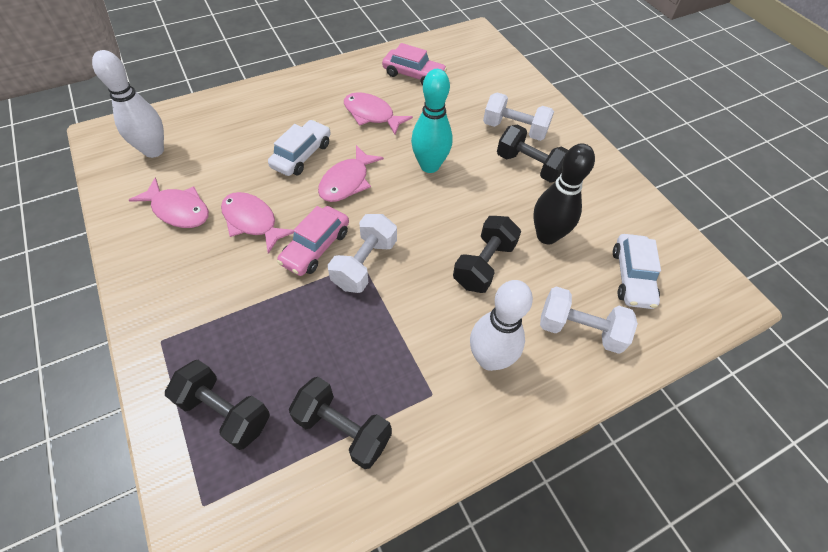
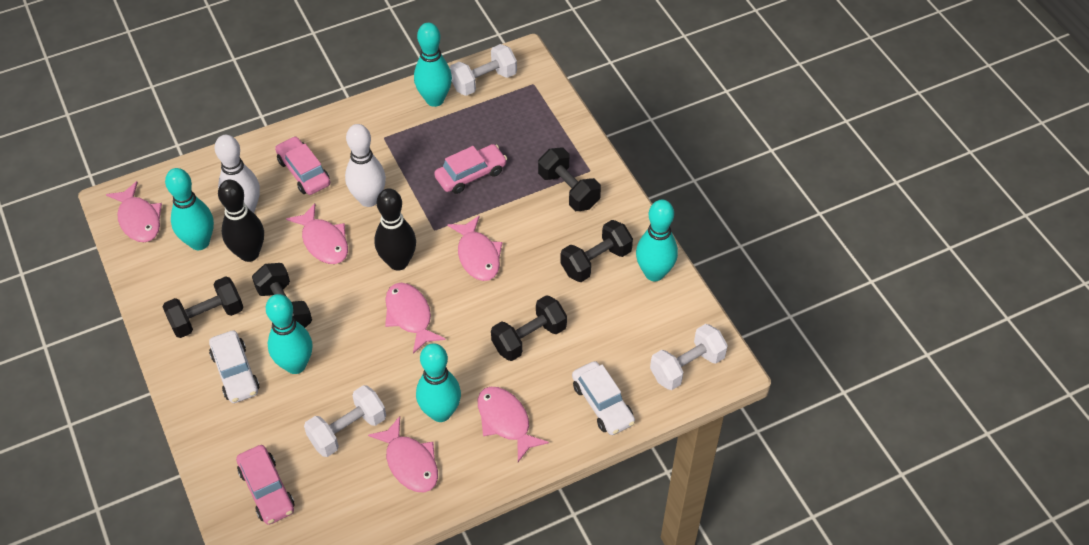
black bowling pin: 1 -> 2
black dumbbell: 4 -> 5
pink car: 2 -> 3
pink fish: 4 -> 6
turquoise bowling pin: 1 -> 5

